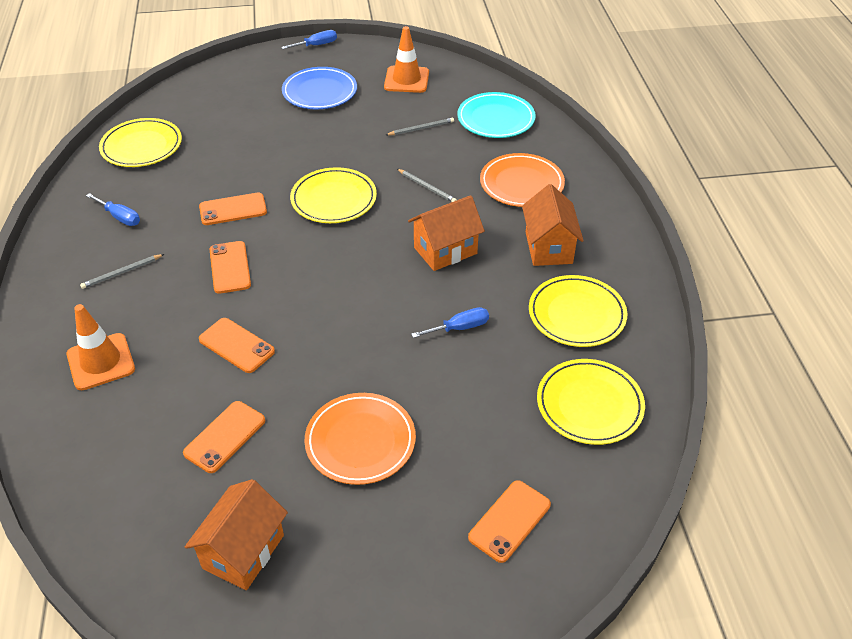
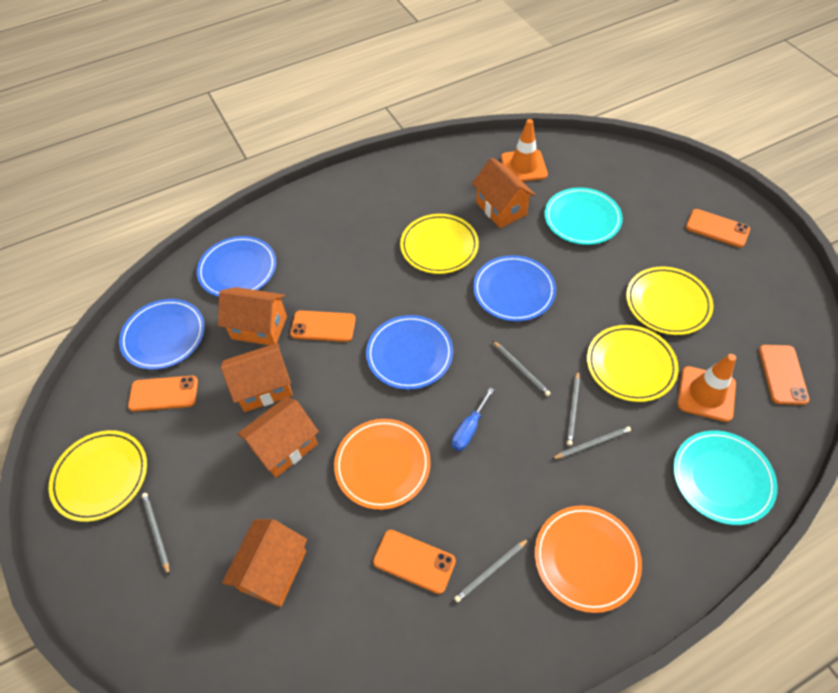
blue plate: 1 -> 4
blue screwdriver: 3 -> 1
grey pencil: 3 -> 5
orange house: 3 -> 5
turquoise plate: 1 -> 2

